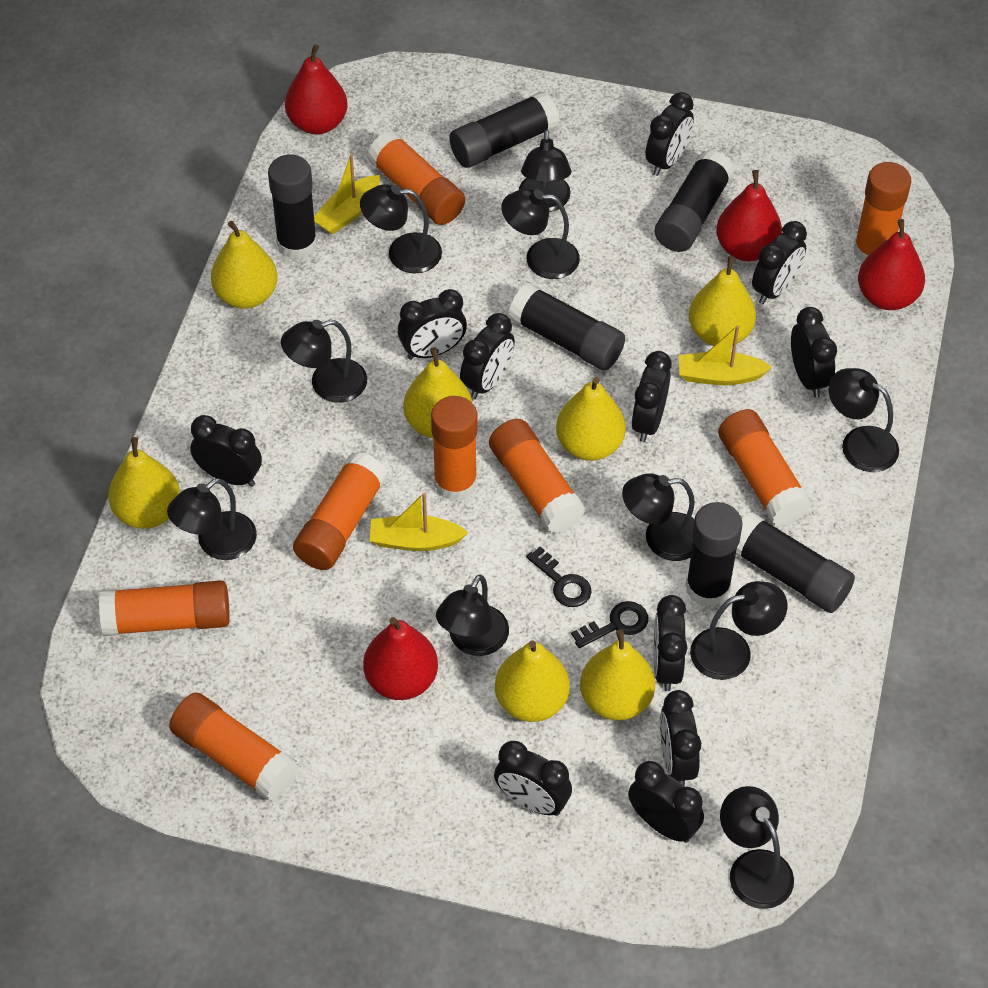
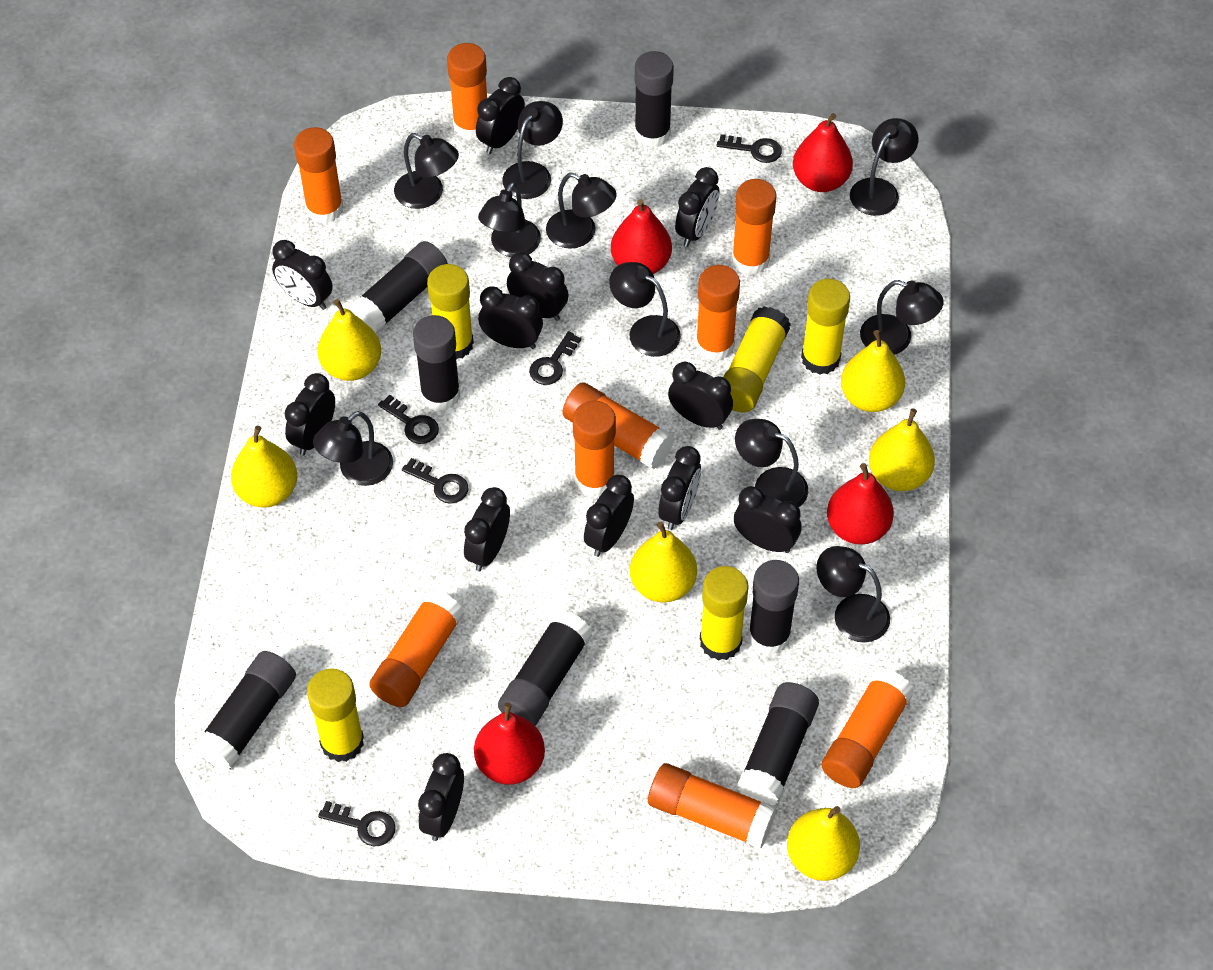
black clock: 11 -> 12
black glue stick: 6 -> 7
black key: 2 -> 5
orange glue stick: 8 -> 9
yellow boat: 3 -> 0
yellow glue stick: 0 -> 5
yellow pear: 7 -> 6

